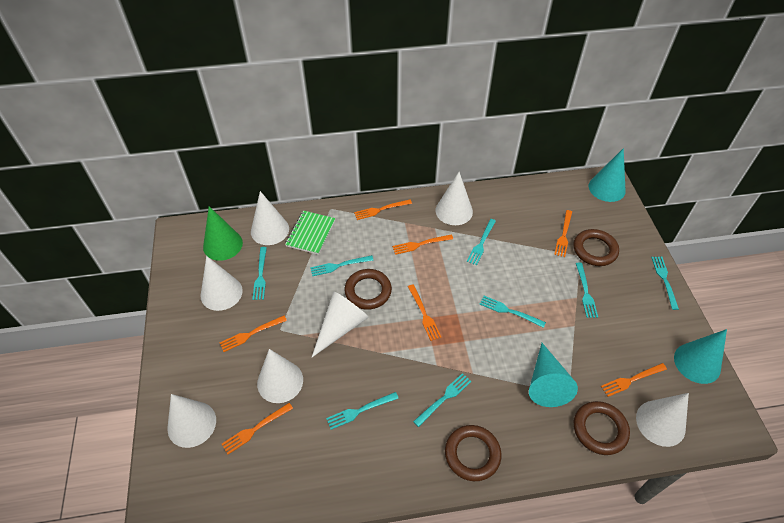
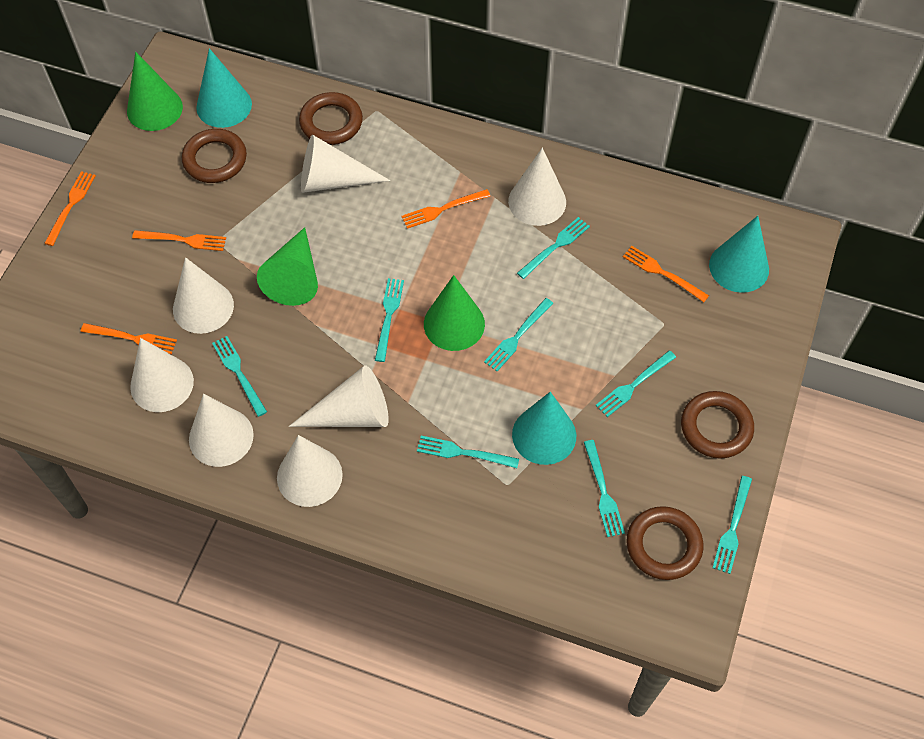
green cone: 1 -> 3
green notebook: 1 -> 0
orange fork: 7 -> 5

